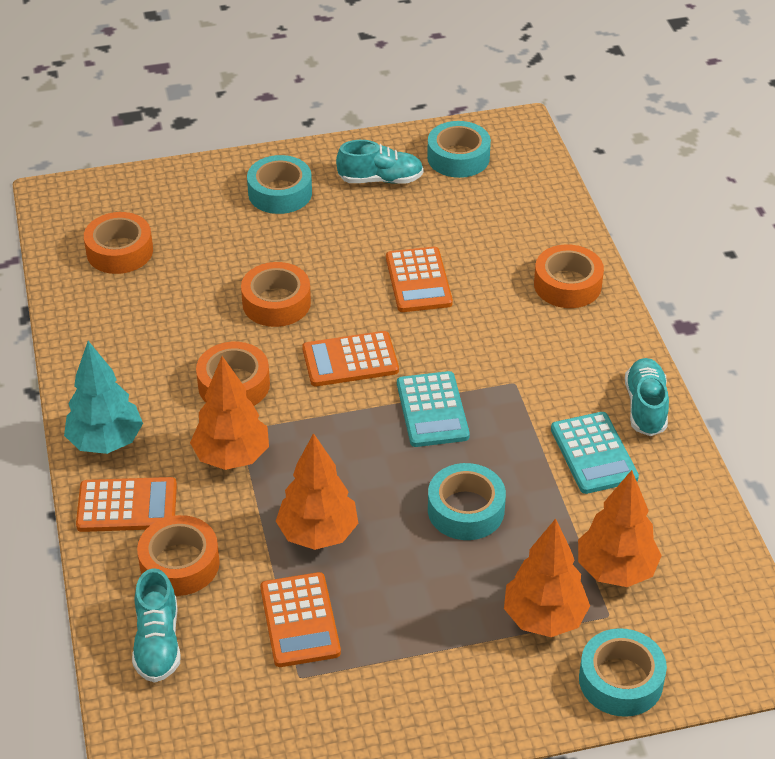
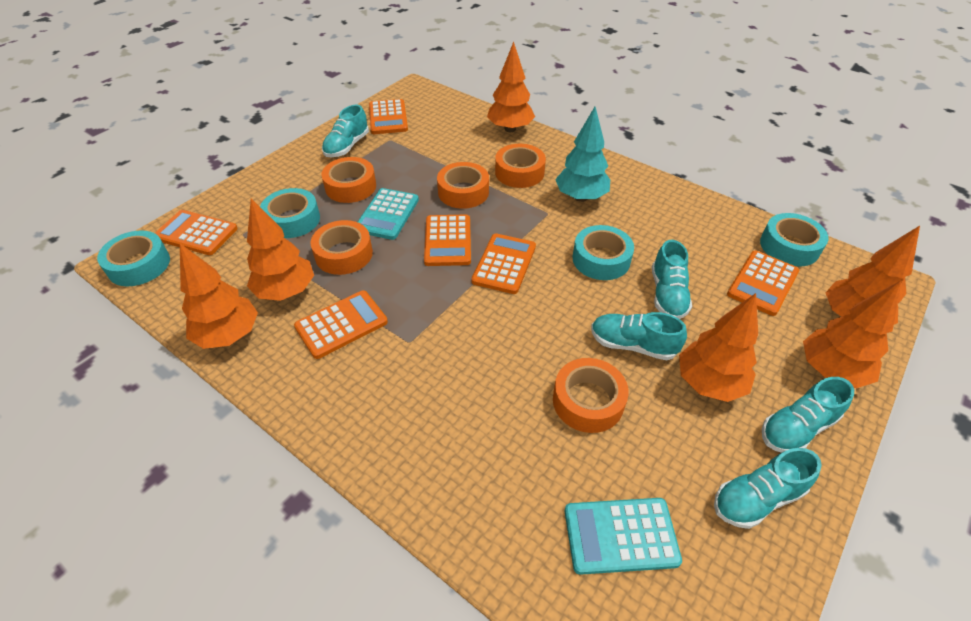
orange calculator: 4 -> 6
orange tree: 4 -> 6
turquoise shoe: 3 -> 5

